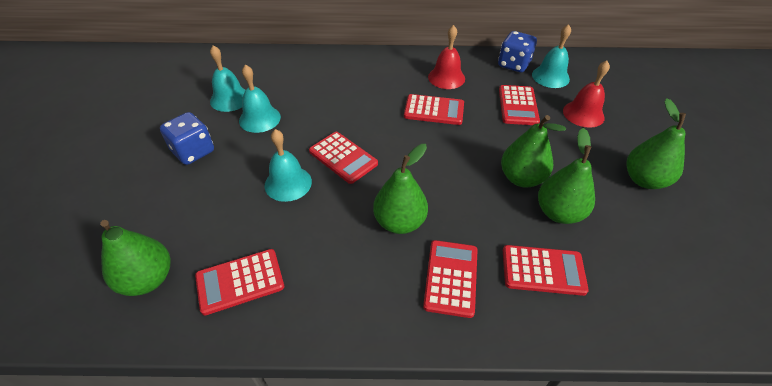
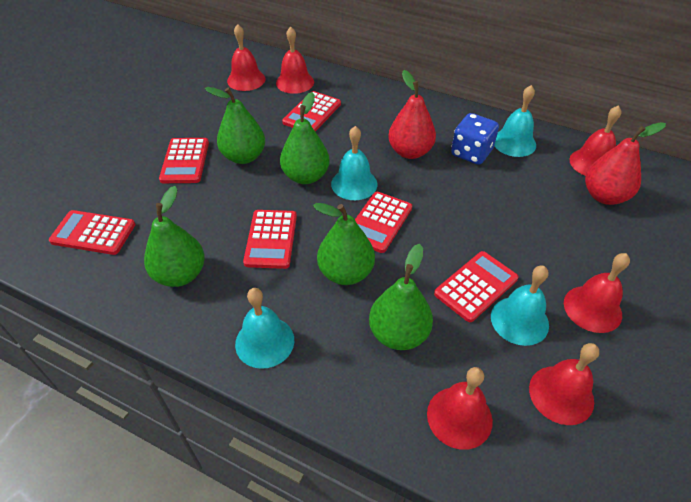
blue dice: 2 -> 1
red bell: 2 -> 6
red pear: 0 -> 2

